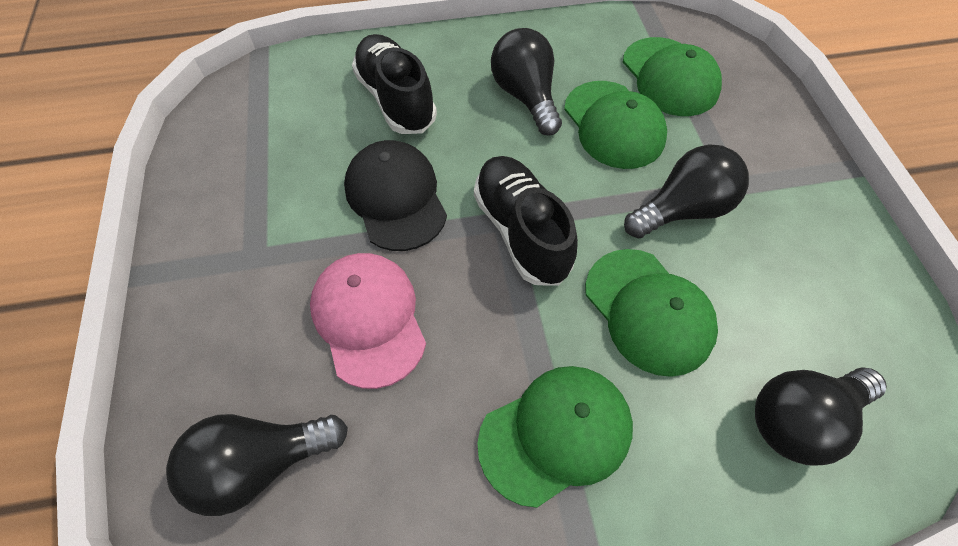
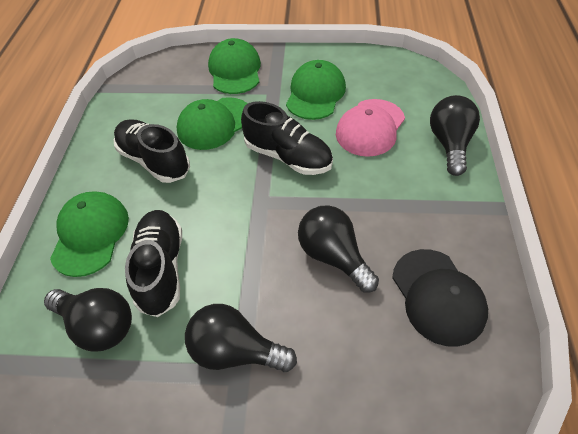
black shoe: 2 -> 3

